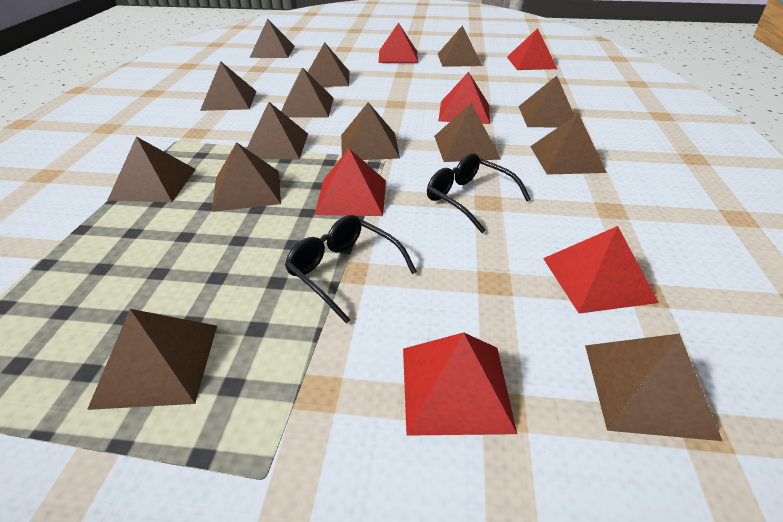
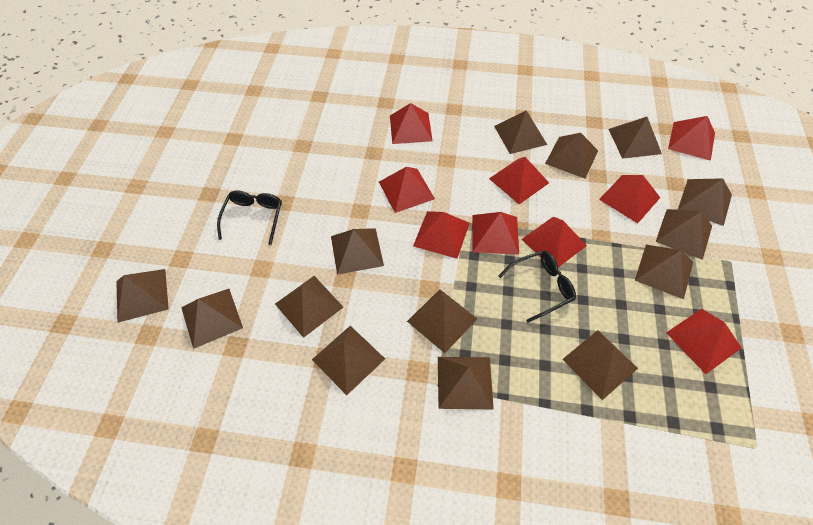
red pyramid: 6 -> 9

